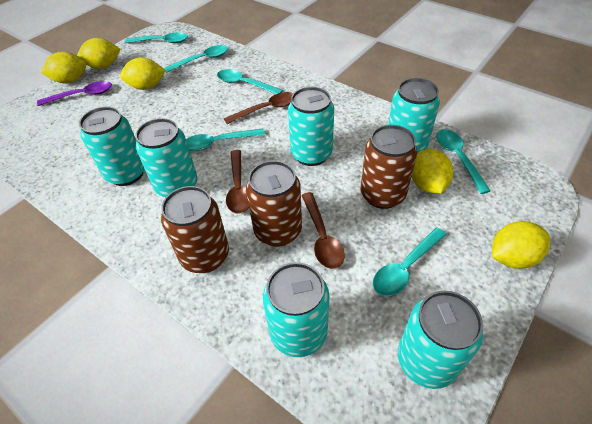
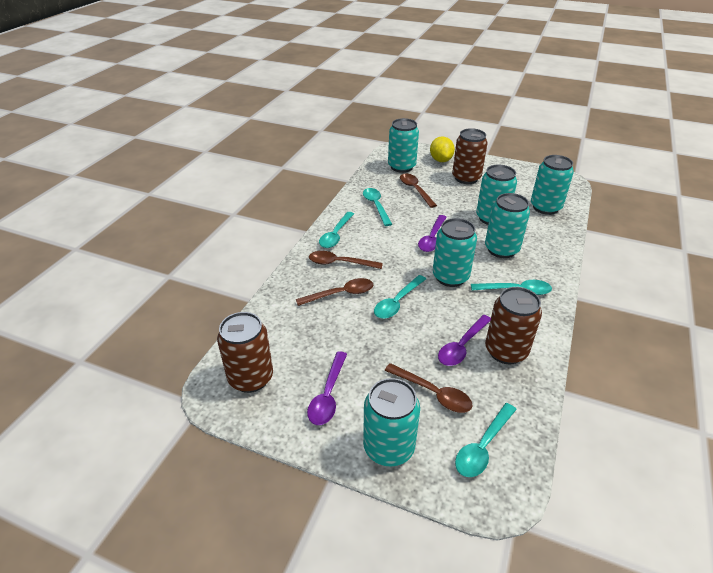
brown spoon: 3 -> 4
purple spoon: 1 -> 3
turquoise spoon: 6 -> 5
yellow lemon: 5 -> 1

